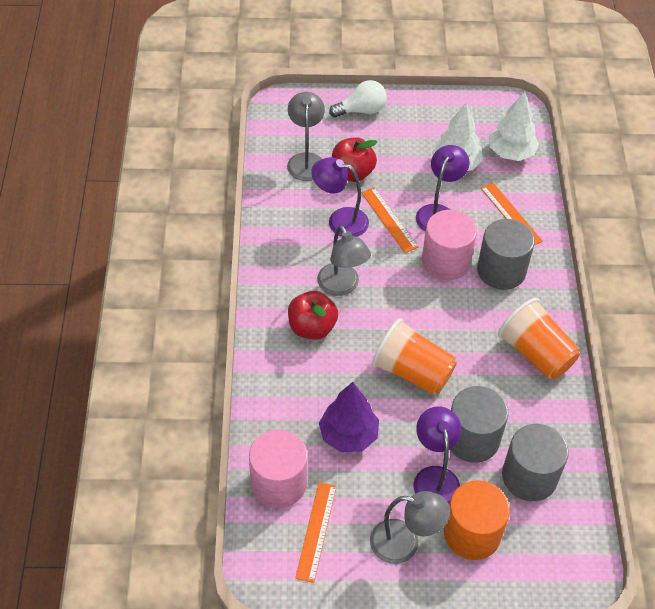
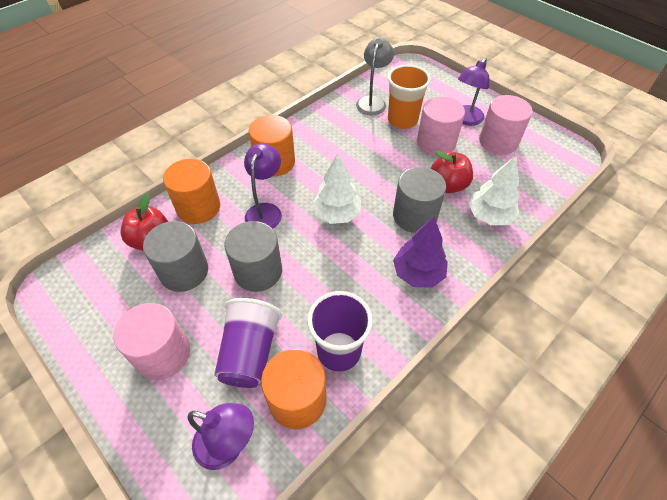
grey lamp: 3 -> 1
orange cup: 2 -> 1
orange cylinder: 1 -> 3
orange ruler: 3 -> 0
pink cylinder: 2 -> 3
purple cup: 0 -> 2
white light bulb: 1 -> 0

